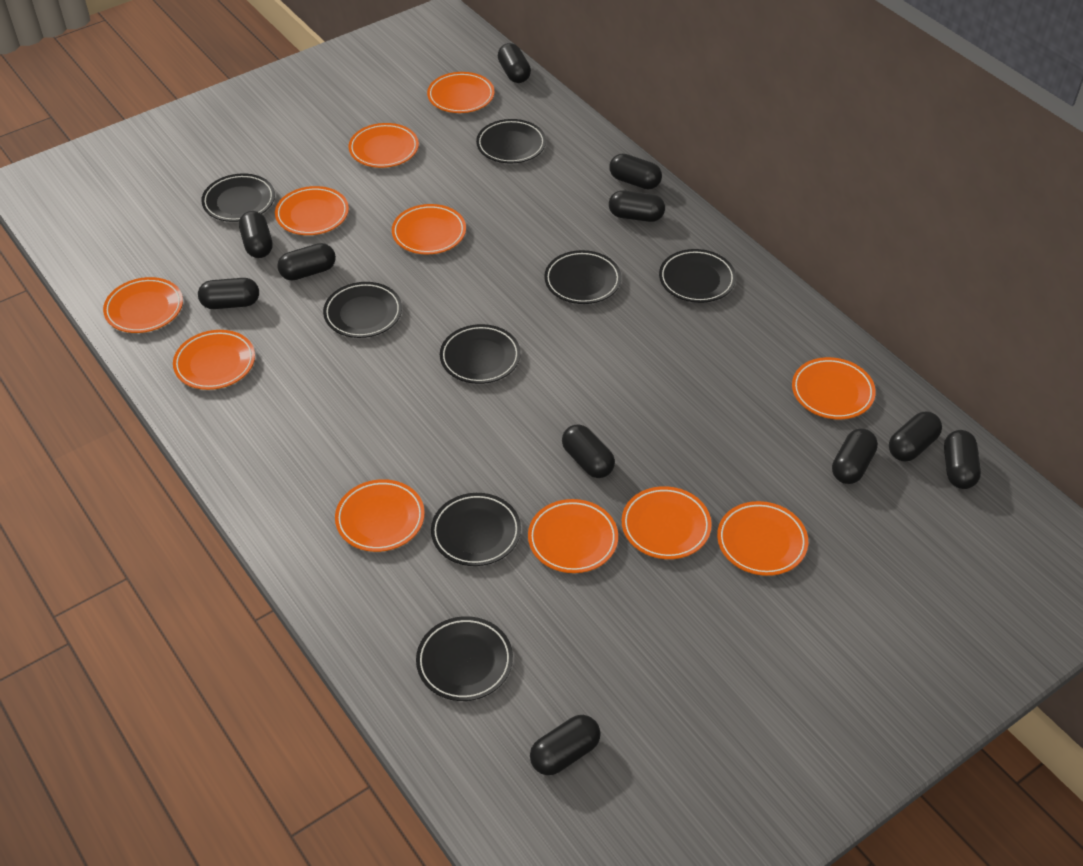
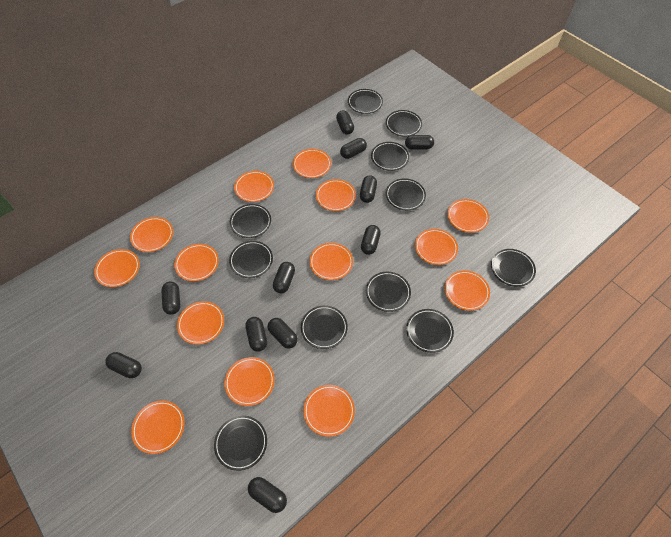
black plate: 8 -> 11
orange plate: 11 -> 14

